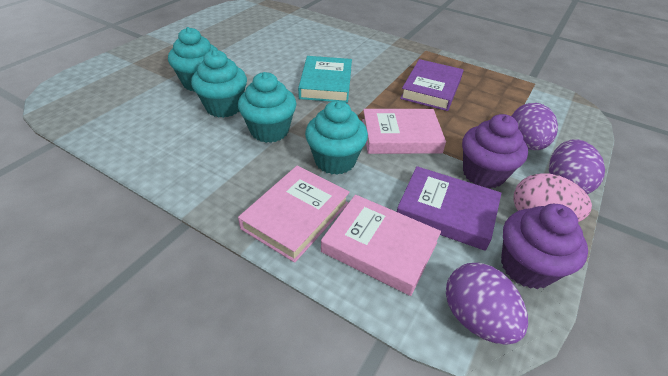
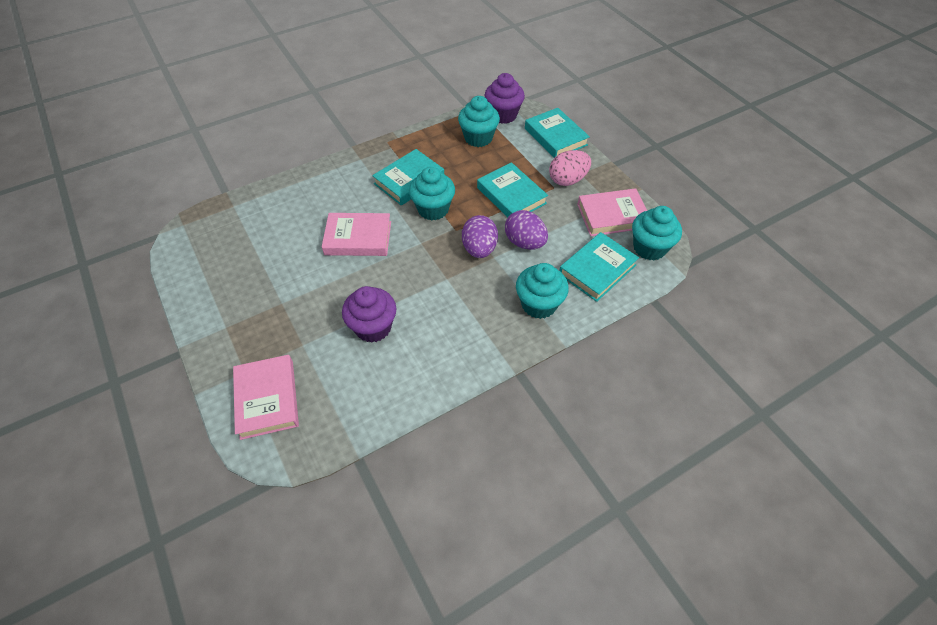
purple book: 2 -> 0
purple egg: 3 -> 2
turquoise book: 1 -> 4

